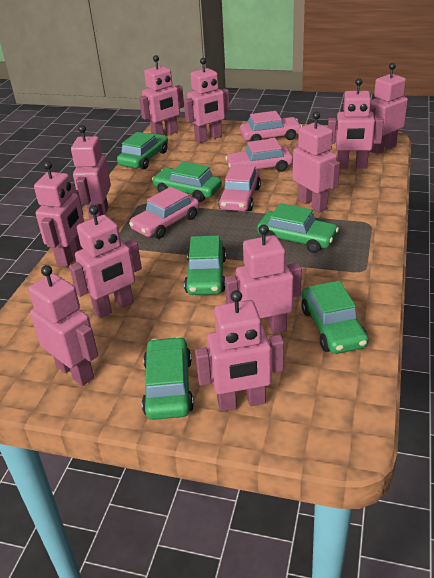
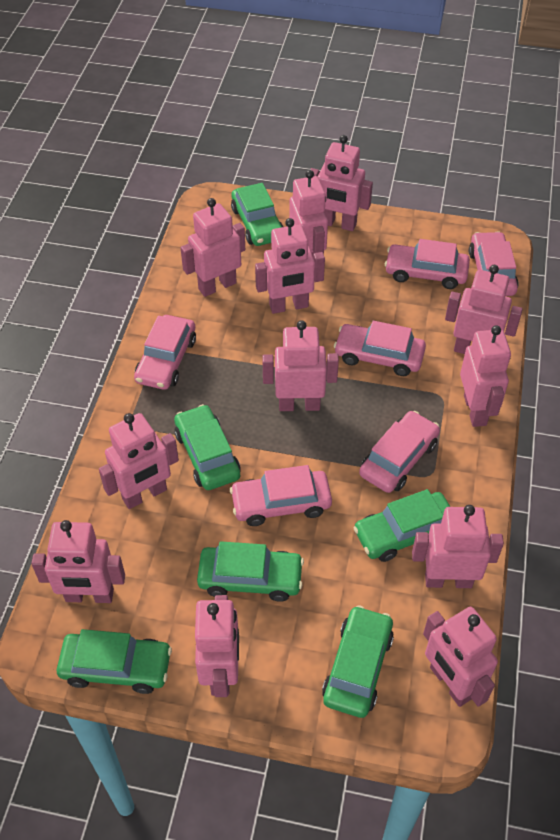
pink car: 4 -> 6
pink robot: 11 -> 12

